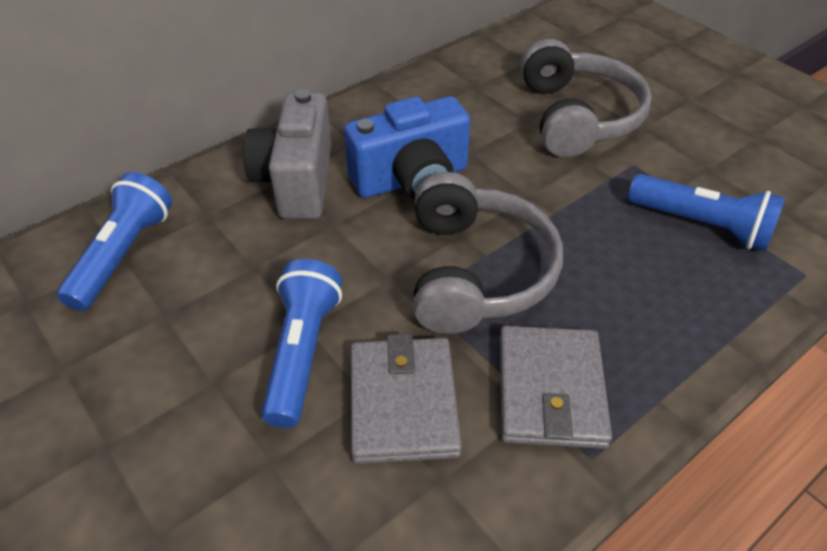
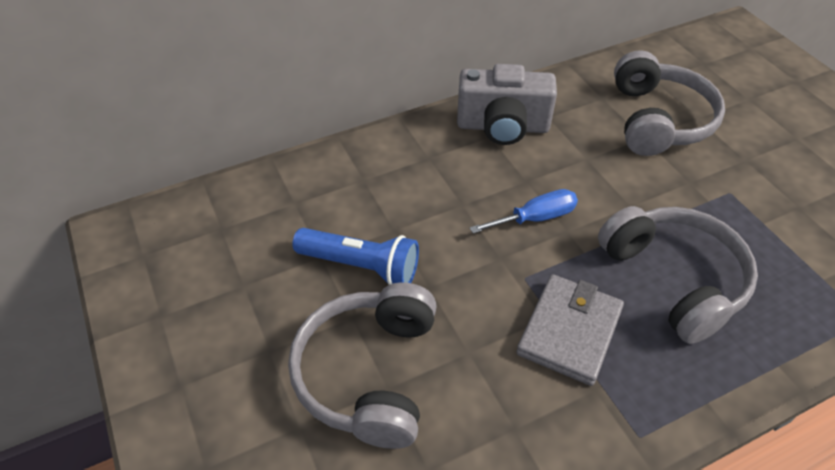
blue camera: 1 -> 0
blue flashlight: 3 -> 1
blue screwdriver: 0 -> 1
grey headphones: 2 -> 3
grey wallet: 2 -> 1

